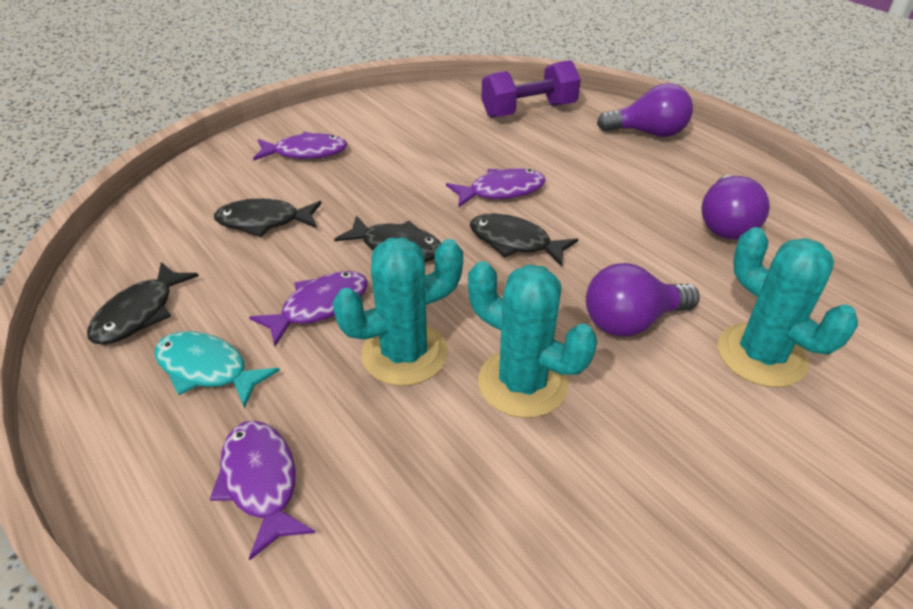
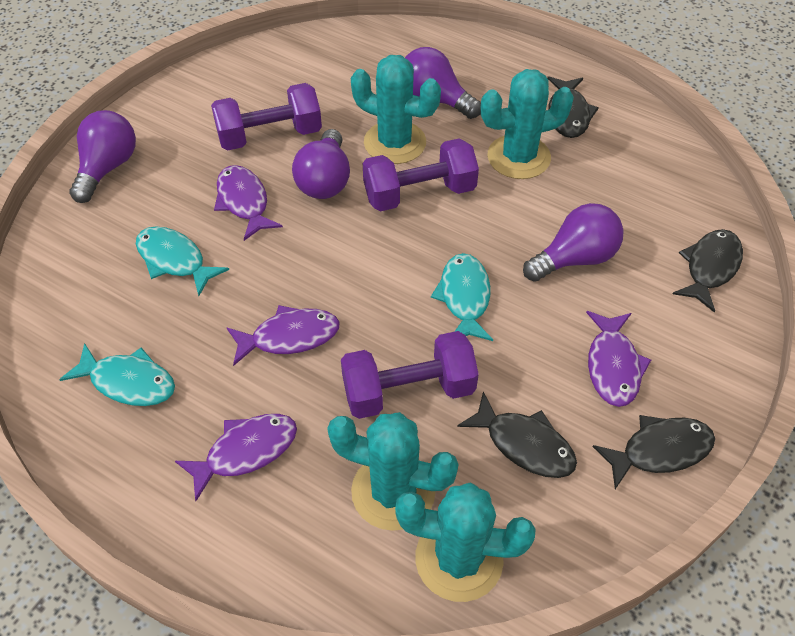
purple dumbbell: 1 -> 3
purple light bulb: 3 -> 4
turquoise cactus: 3 -> 4
turquoise fish: 1 -> 3

